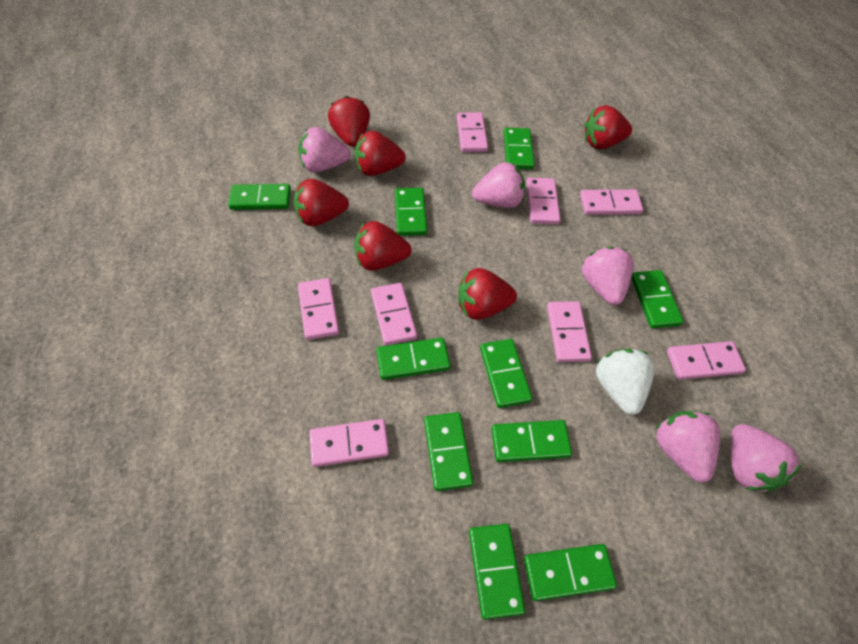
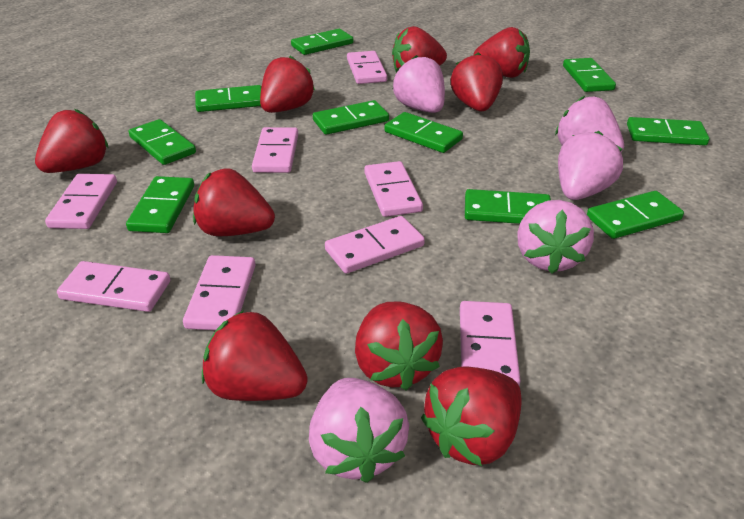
red strawberry: 6 -> 9
white strawberry: 1 -> 0

